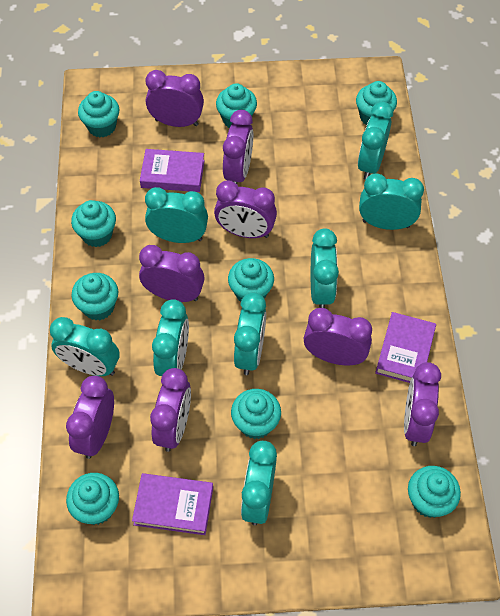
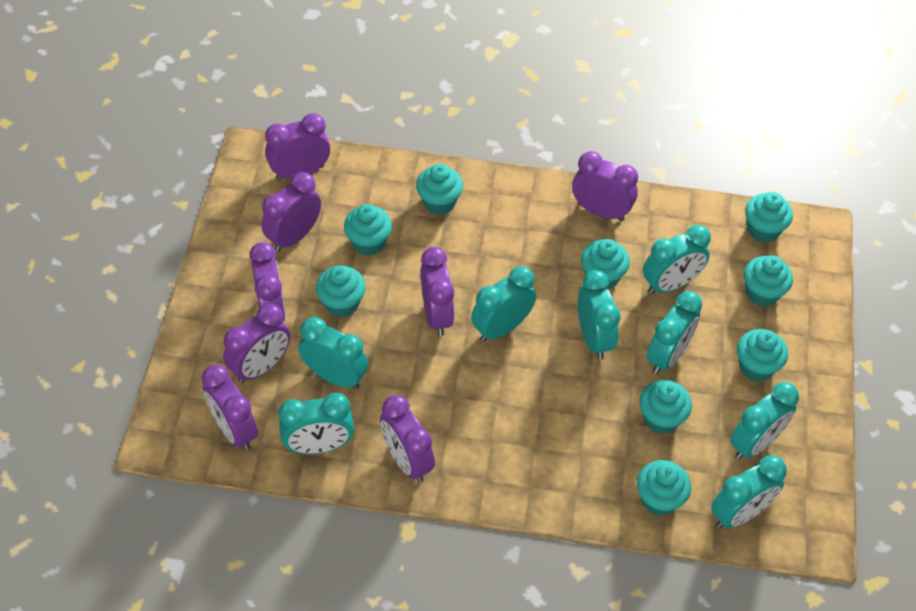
purple book: 3 -> 0

